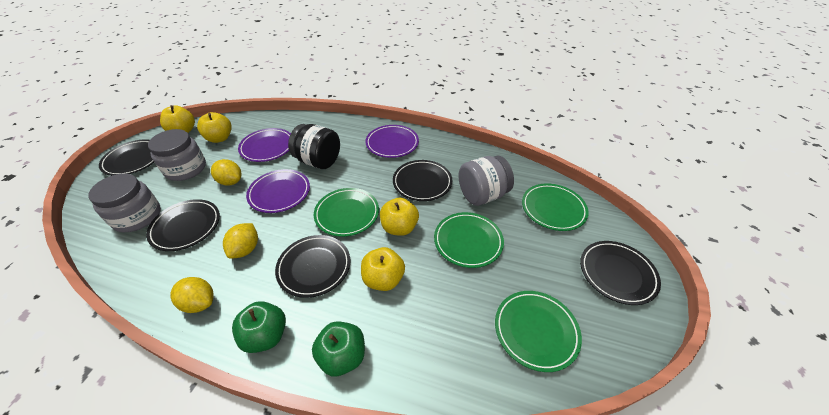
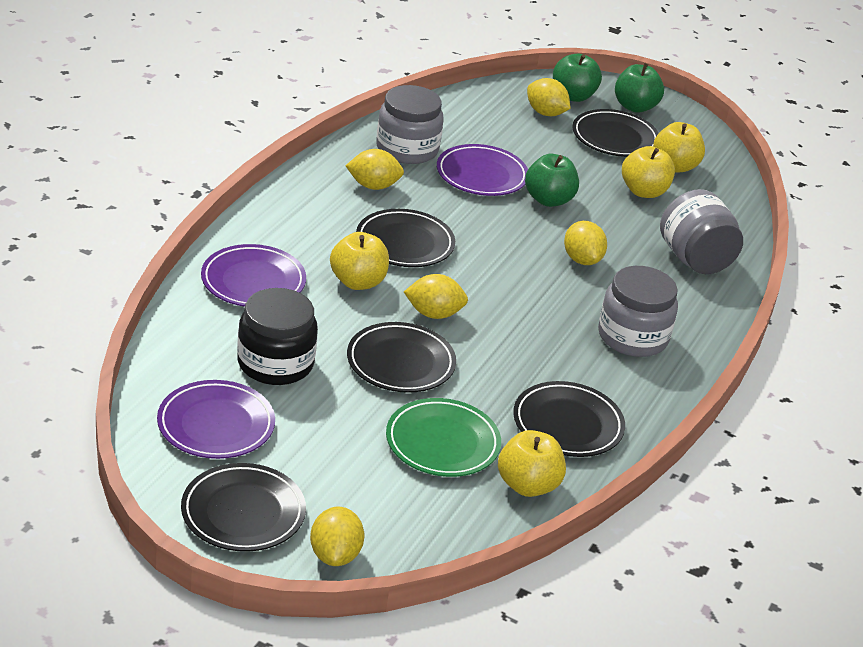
green apple: 2 -> 3
green plate: 4 -> 1
yellow lemon: 3 -> 5

